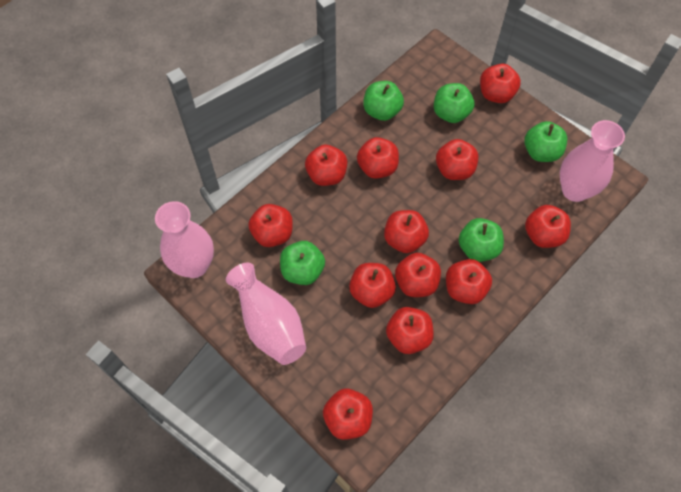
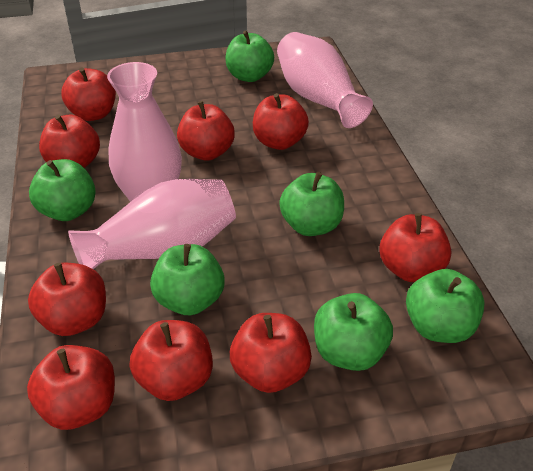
green apple: 5 -> 6
red apple: 12 -> 9

